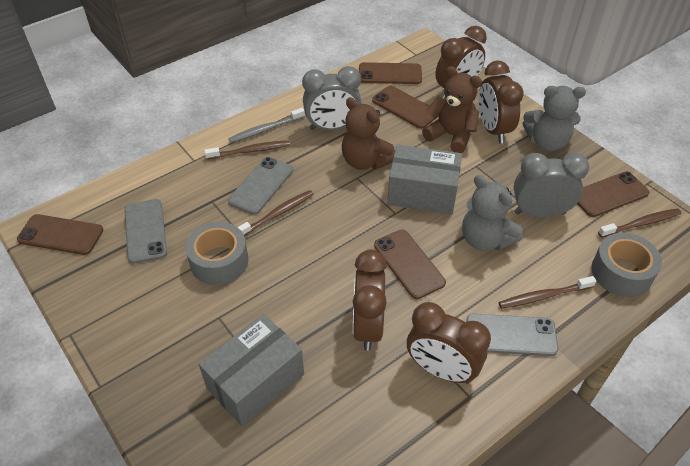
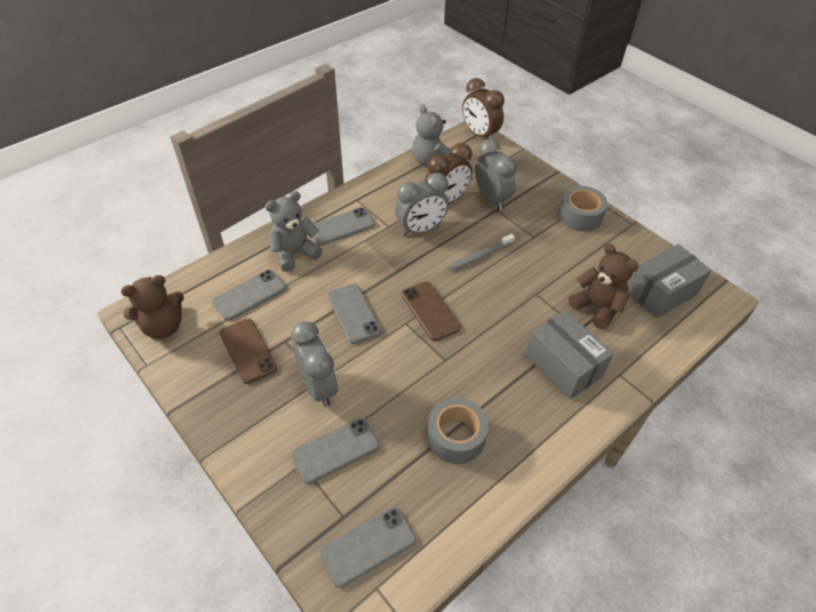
brown clock: 4 -> 2
brown phone: 5 -> 2
brown toothbrush: 4 -> 0
grey clock: 2 -> 3
grey phone: 3 -> 5

